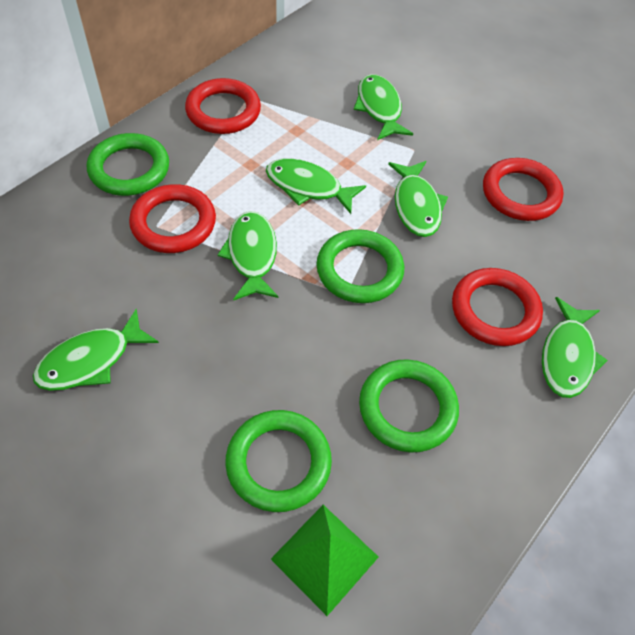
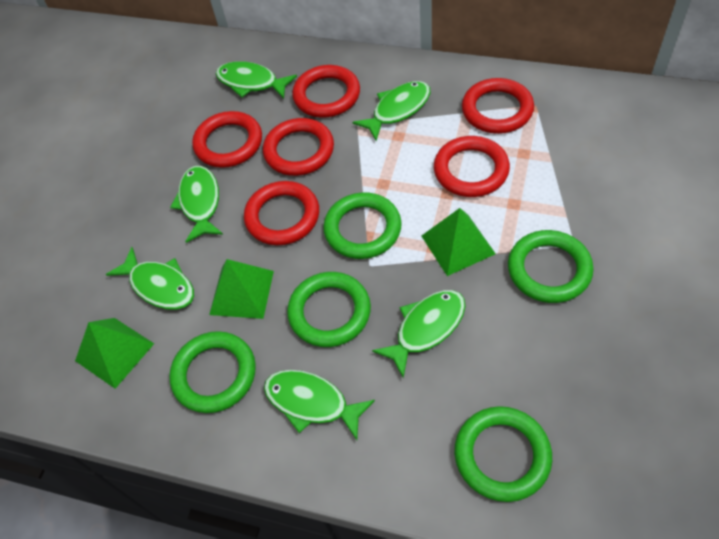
green pyramid: 1 -> 3
green ring: 4 -> 5
red ring: 4 -> 6

